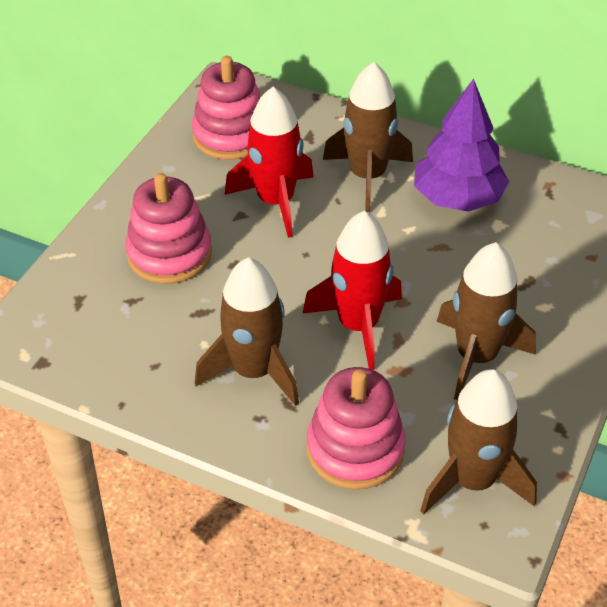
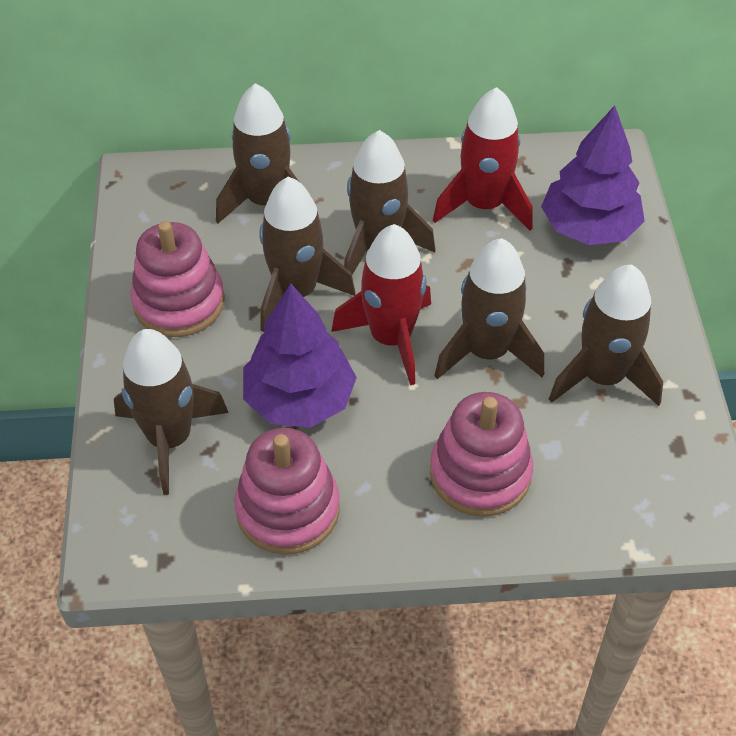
brown rocket: 4 -> 6
purple tree: 1 -> 2

